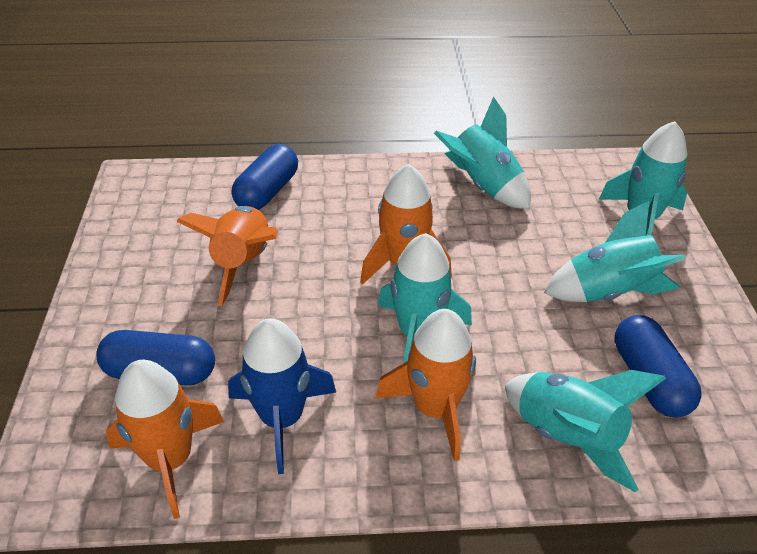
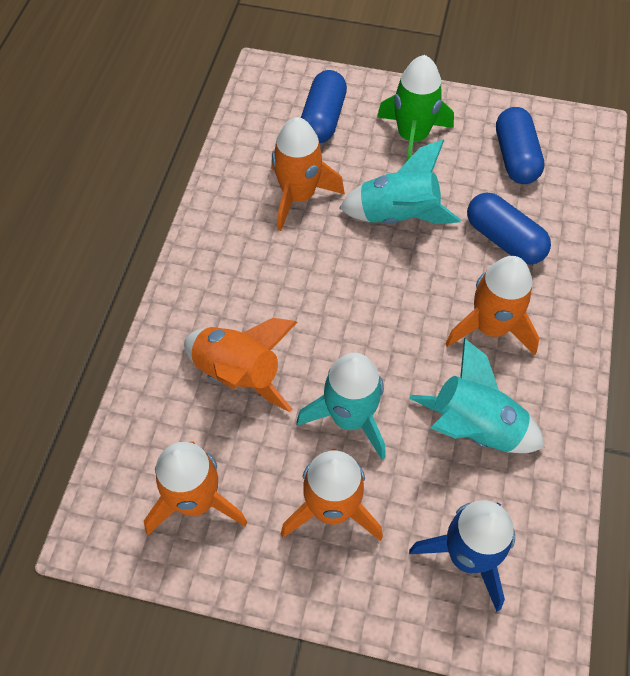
green rocket: 0 -> 1
orange rocket: 4 -> 5
turquoise rocket: 5 -> 3

